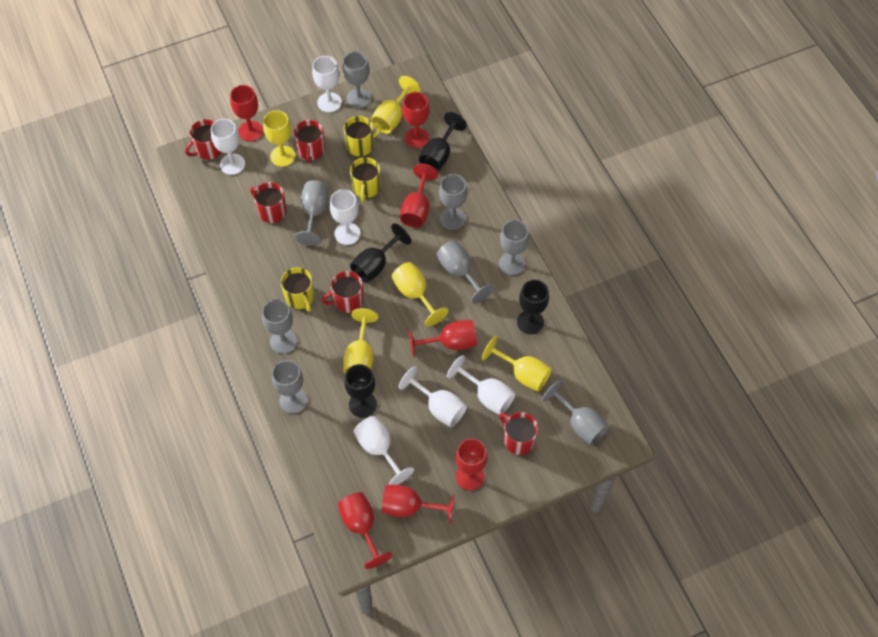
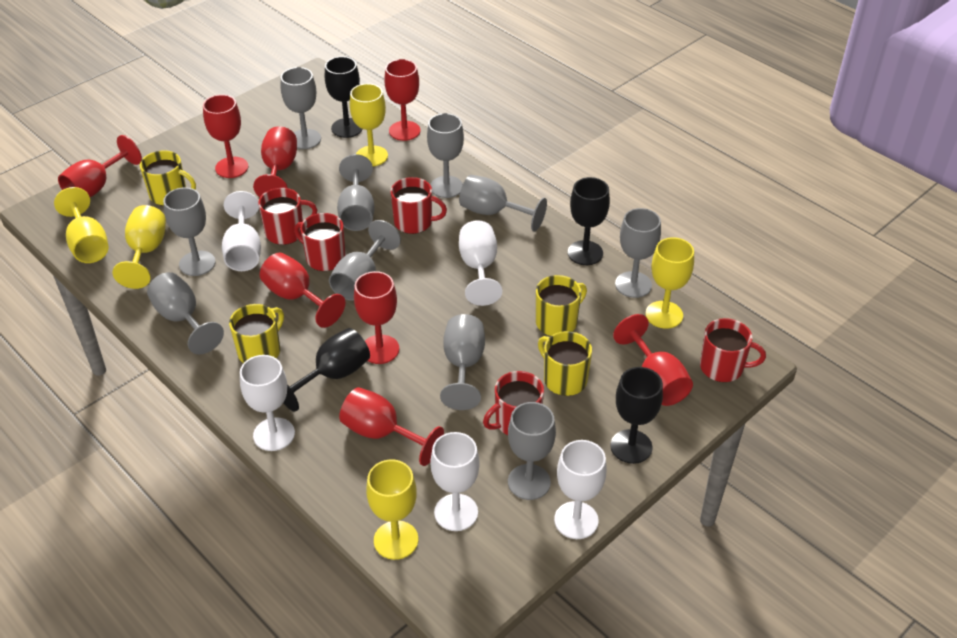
grey goblet: 8 -> 10
red goblet: 7 -> 8
white goblet: 6 -> 5
yellow mug: 3 -> 4

